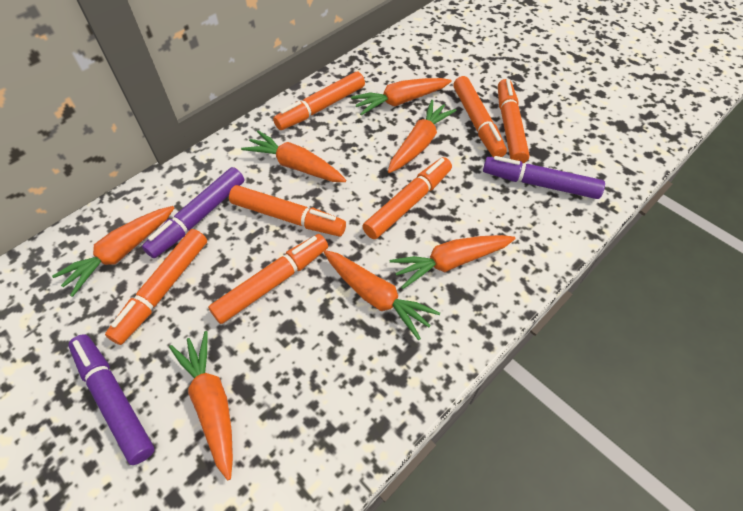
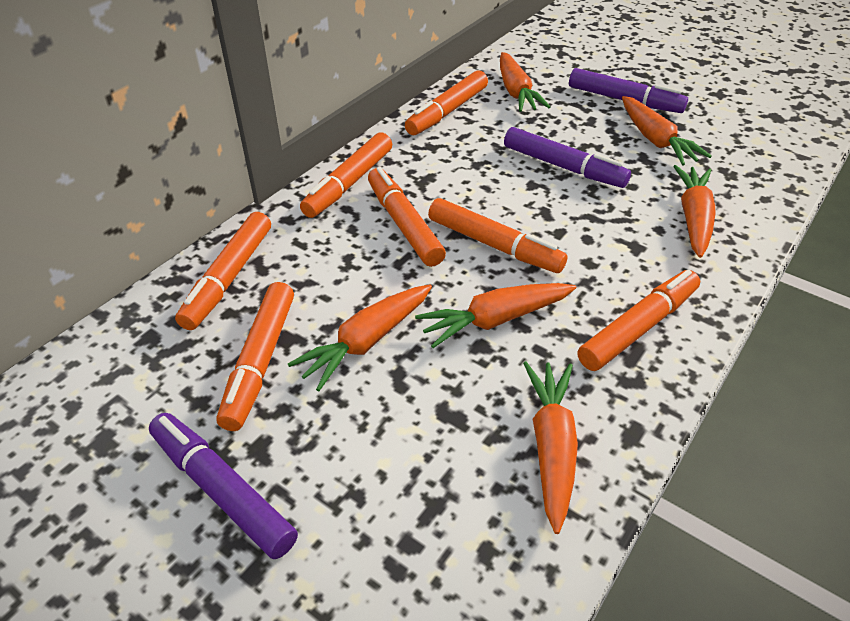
orange carrot: 7 -> 6

